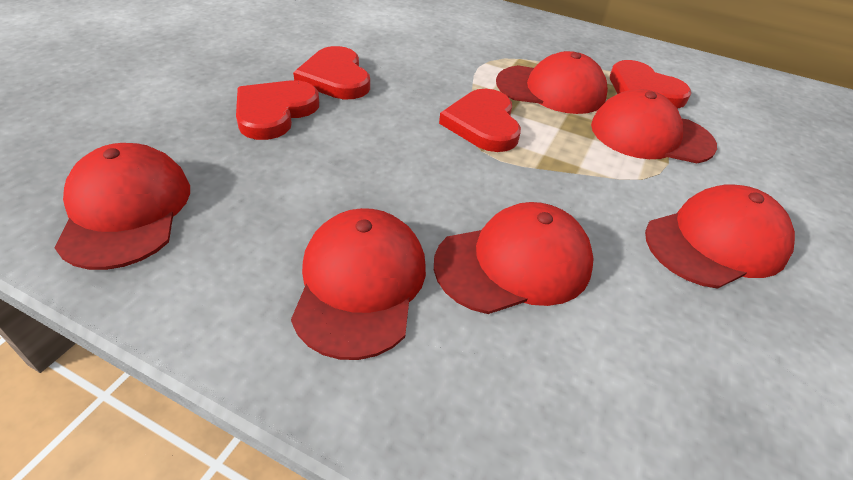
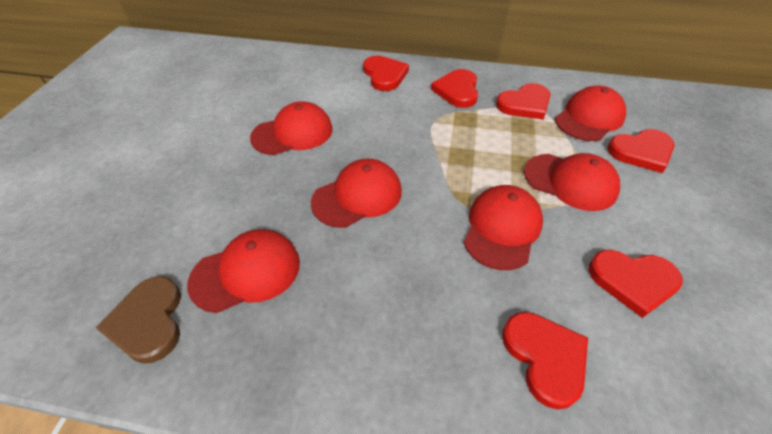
brown heart: 0 -> 1
red heart: 4 -> 6

